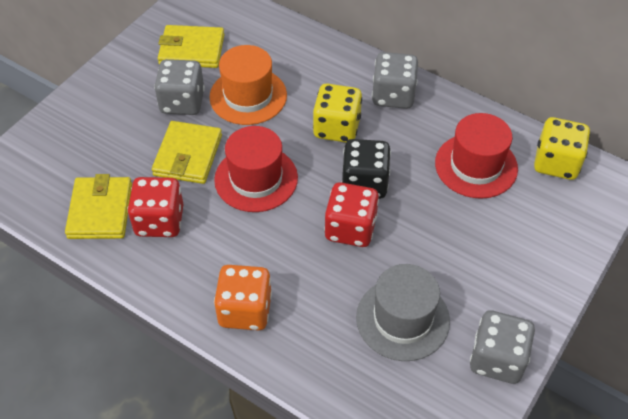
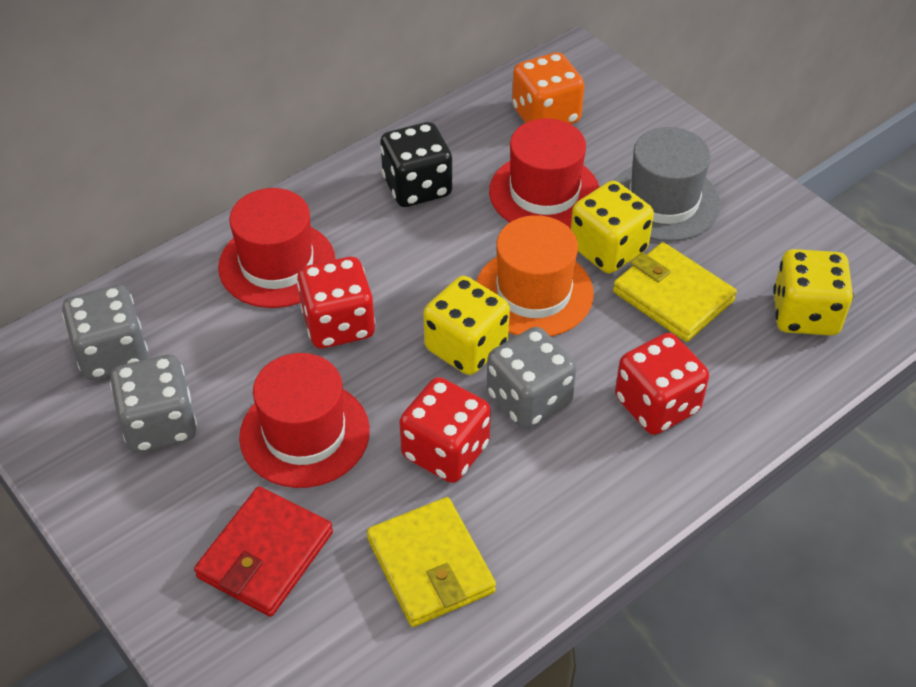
red dice: 2 -> 3
red hat: 2 -> 3
red wallet: 0 -> 1
yellow dice: 2 -> 3
yellow wallet: 3 -> 2

